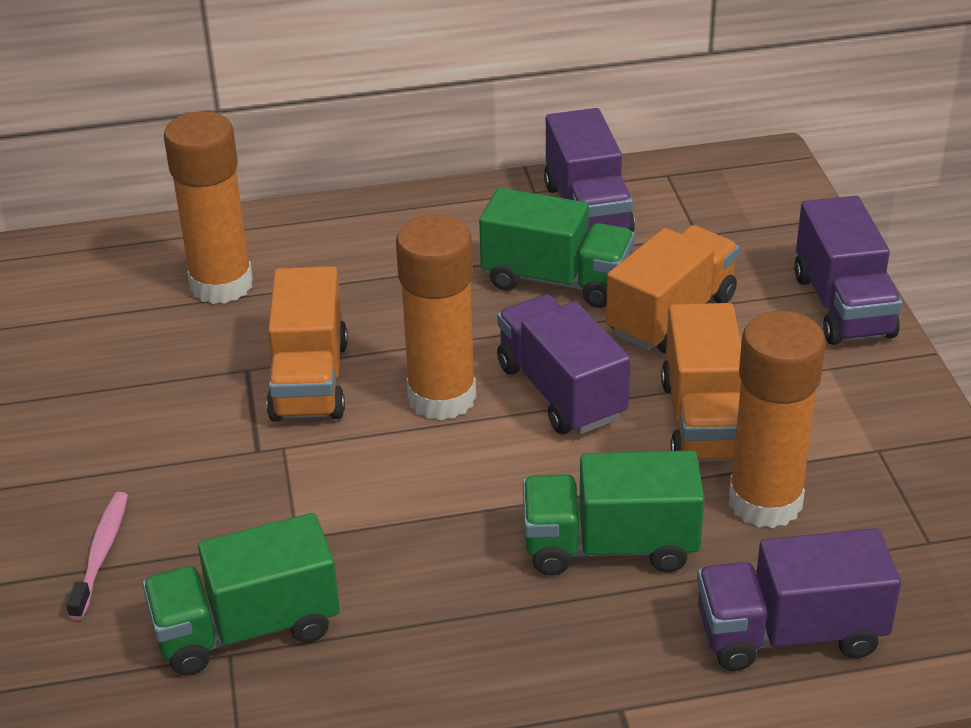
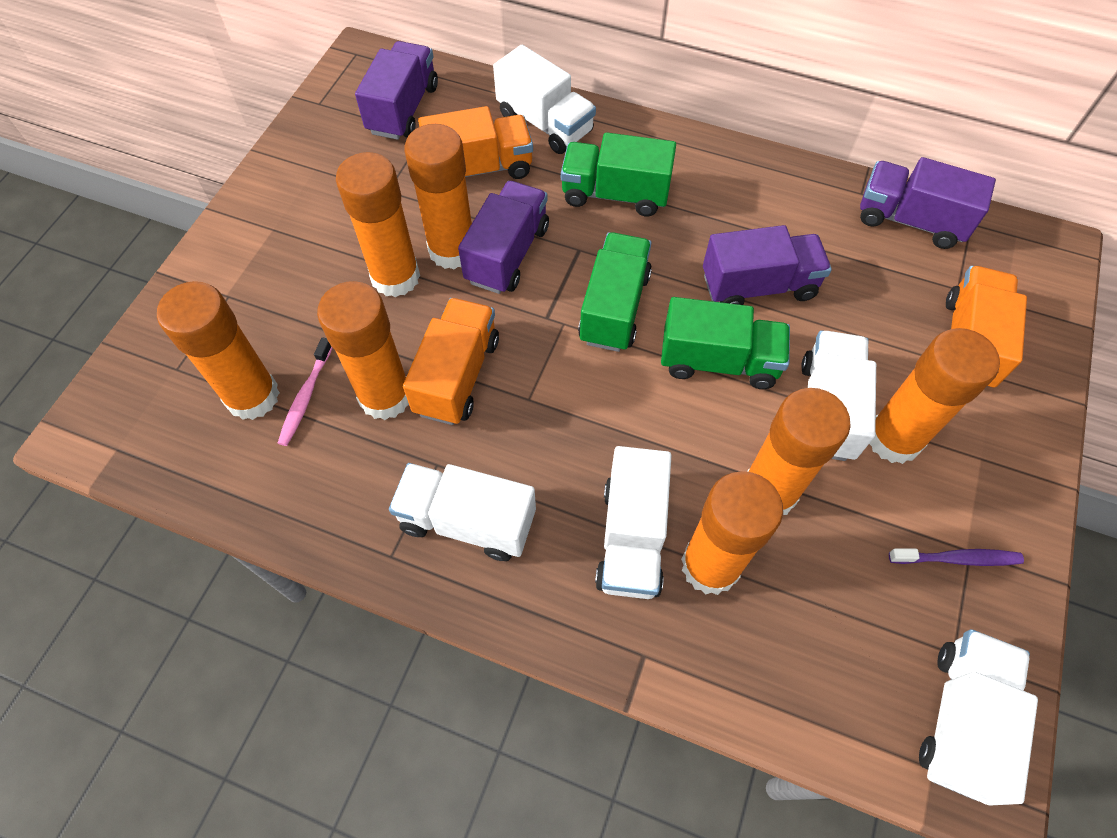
orange glue stick: 3 -> 7
purple toothbrush: 0 -> 1
white truck: 0 -> 5

